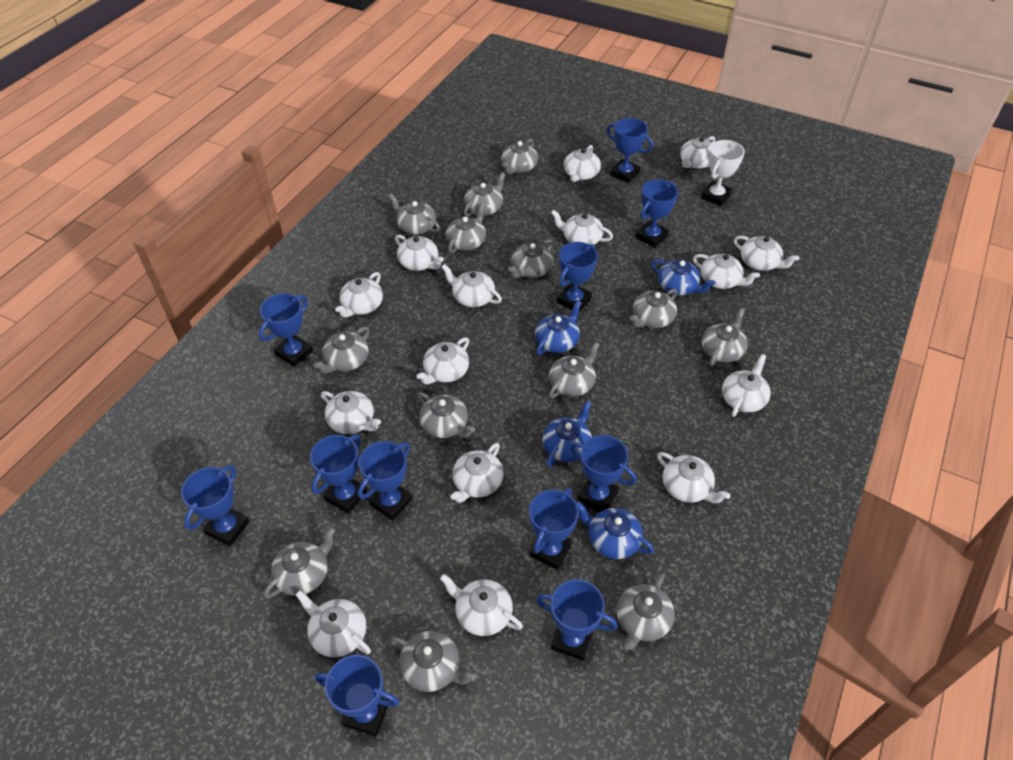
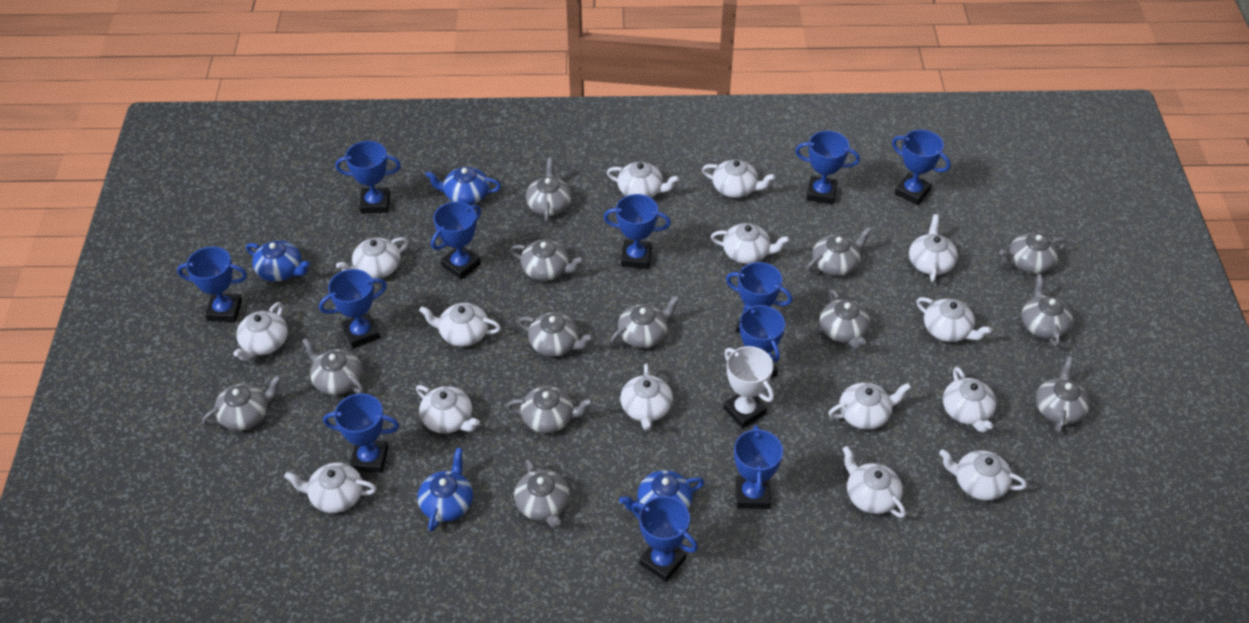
blue trophy: 11 -> 12

